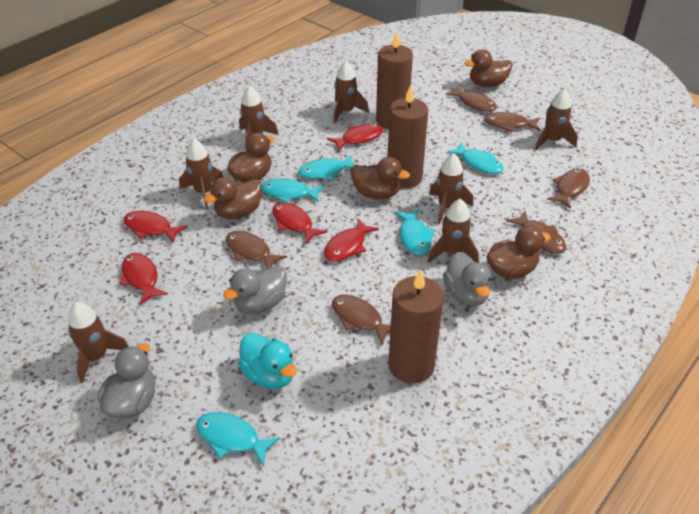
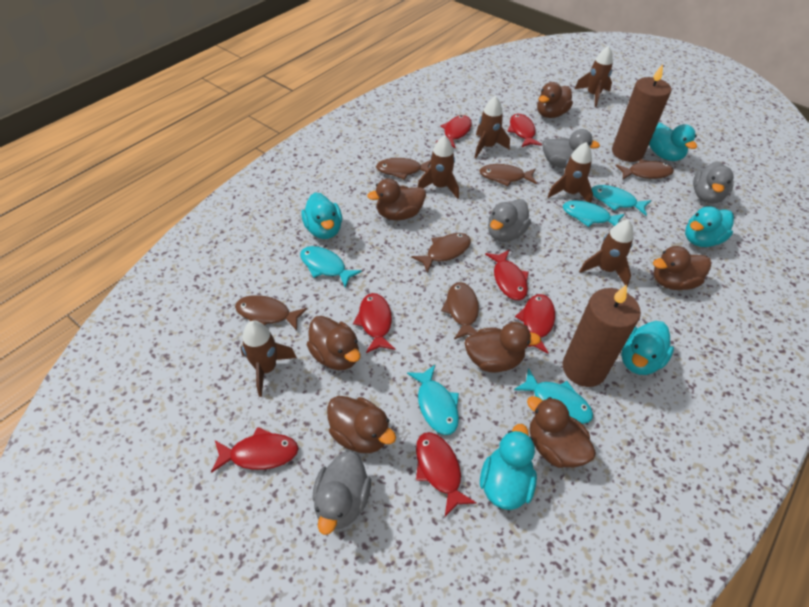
brown candle: 3 -> 2
brown duck: 5 -> 7
brown rocket: 7 -> 6
grey duck: 3 -> 4
red fish: 5 -> 7
turquoise duck: 1 -> 5

